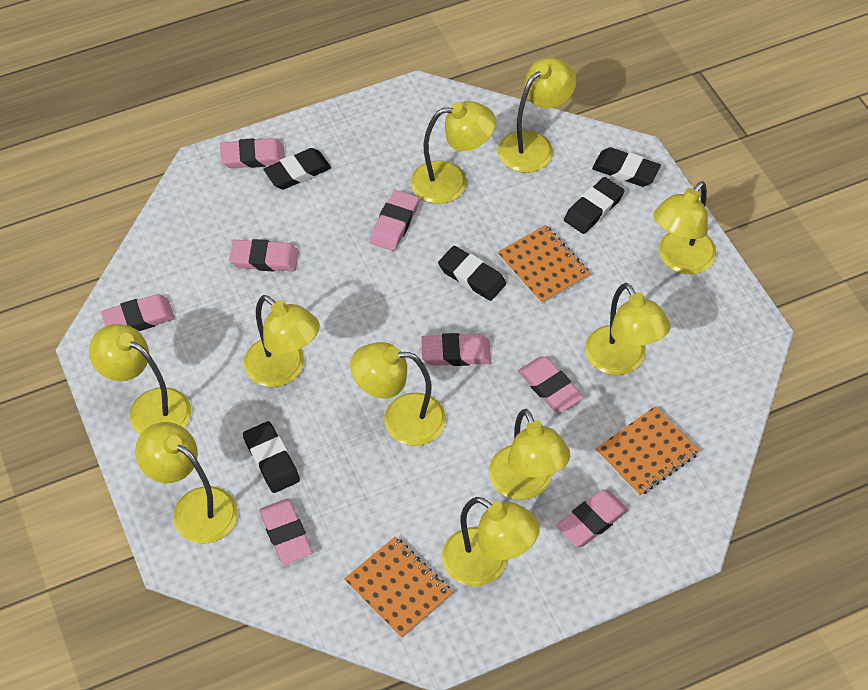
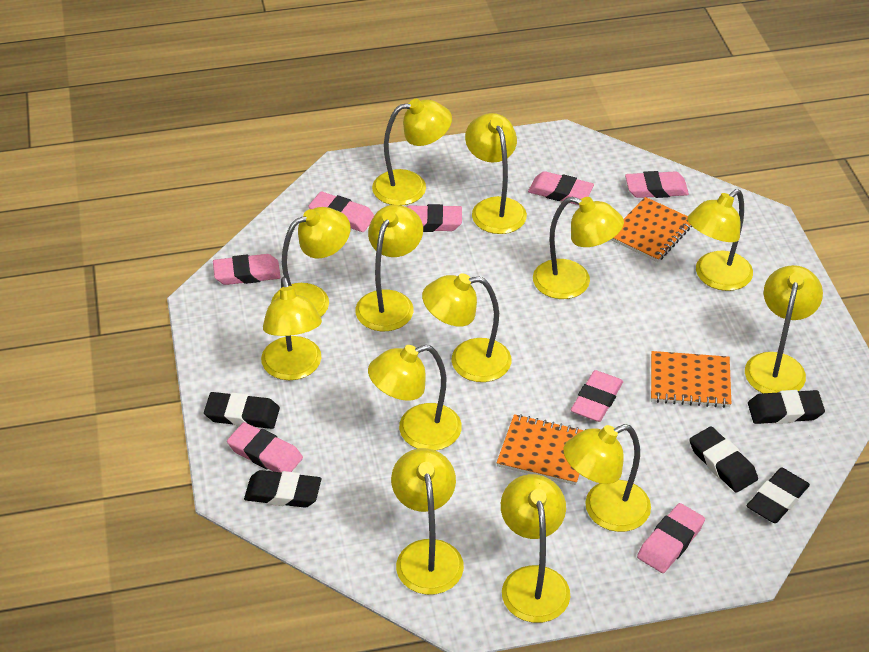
yellow lamp: 10 -> 13

